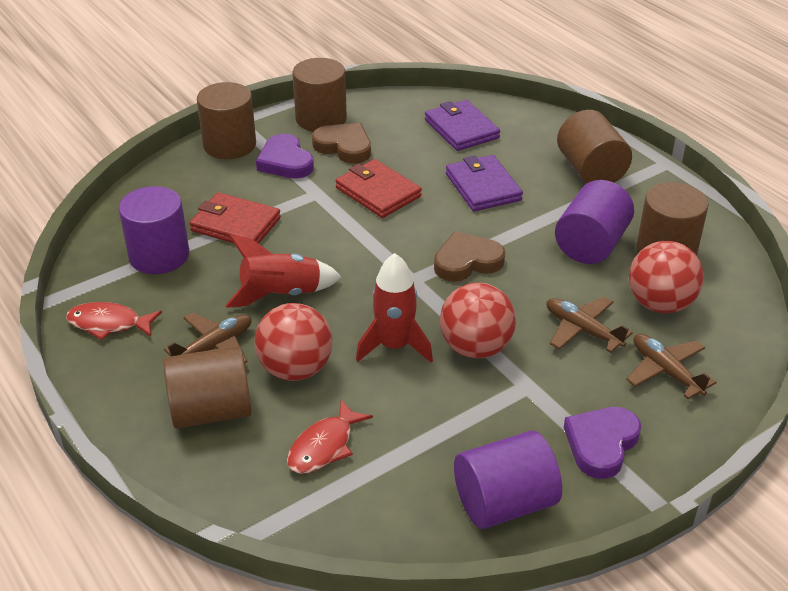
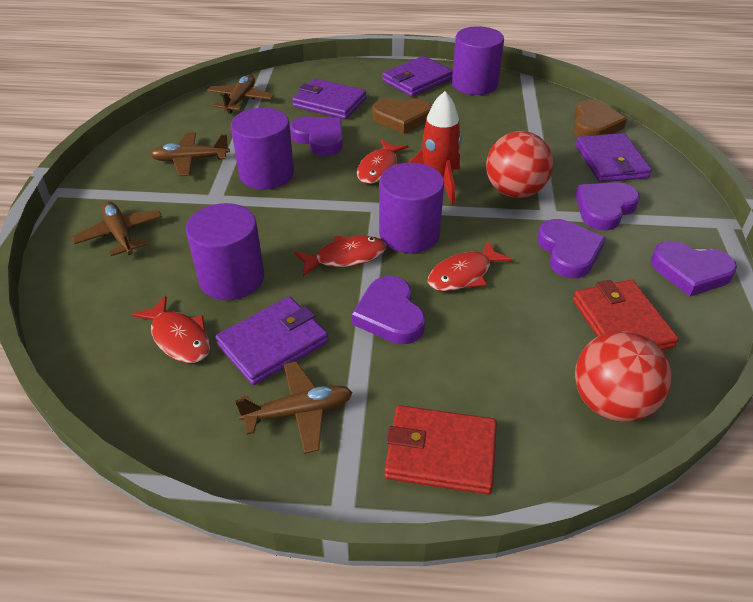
brown cylinder: 5 -> 0
brown plane: 3 -> 4
purple cylinder: 3 -> 4
purple heart: 2 -> 5
purple wallet: 2 -> 4
red ball: 3 -> 2
red fish: 2 -> 4
red rocket: 2 -> 1

